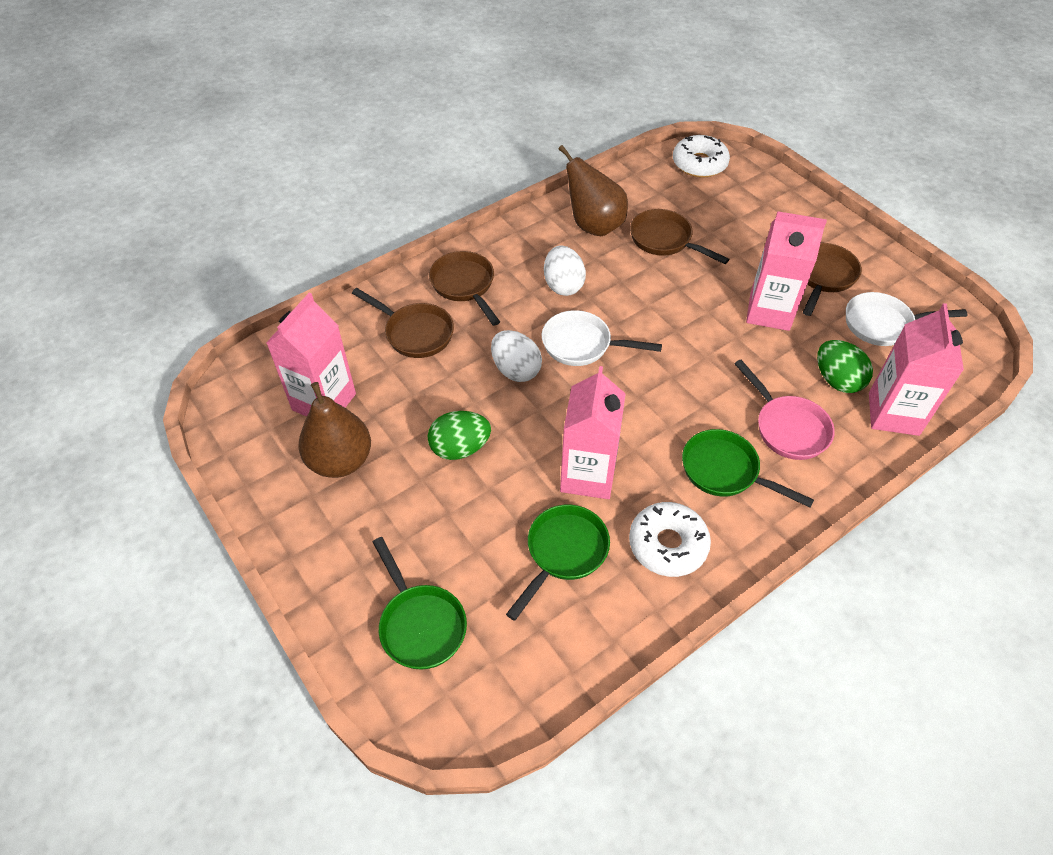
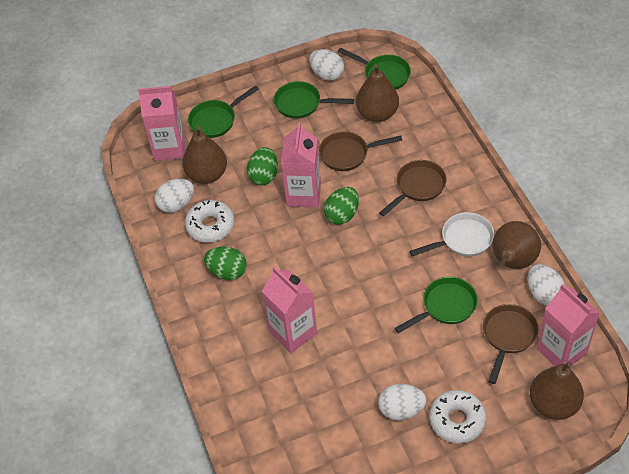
brown pan: 4 -> 3
brown pear: 2 -> 4
green egg: 2 -> 3
green pan: 3 -> 4
pink pan: 1 -> 0
white egg: 2 -> 4
white pan: 2 -> 1

